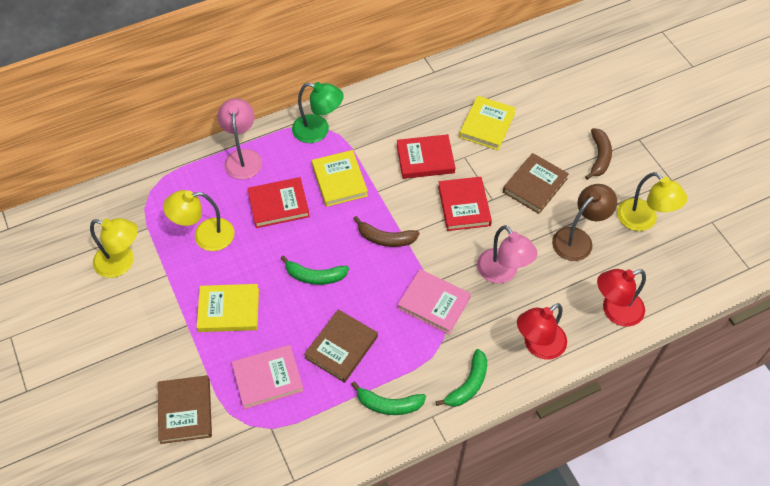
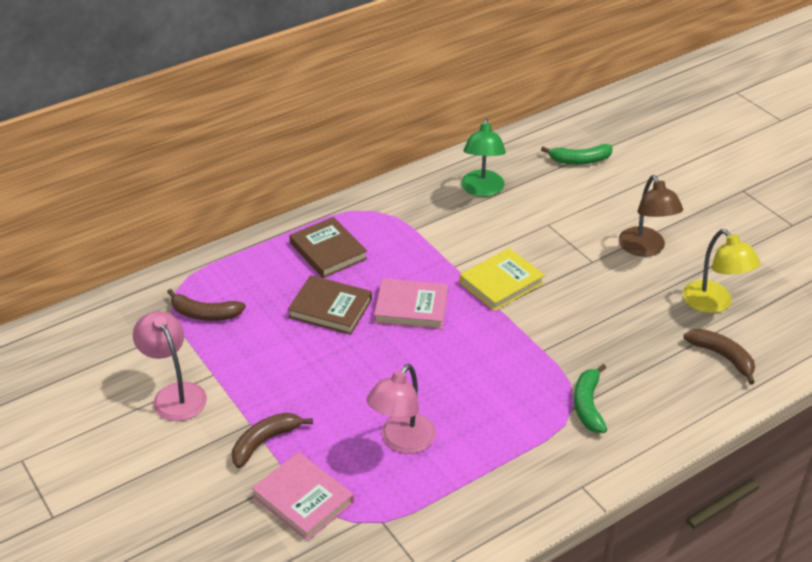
brown banana: 2 -> 3
brown book: 3 -> 2
green banana: 3 -> 2
red book: 3 -> 0
red lamp: 2 -> 0
yellow book: 3 -> 1
yellow lamp: 3 -> 1

